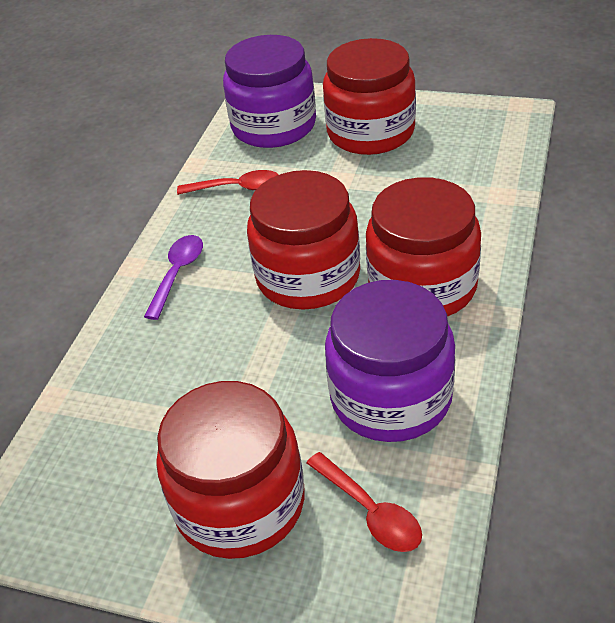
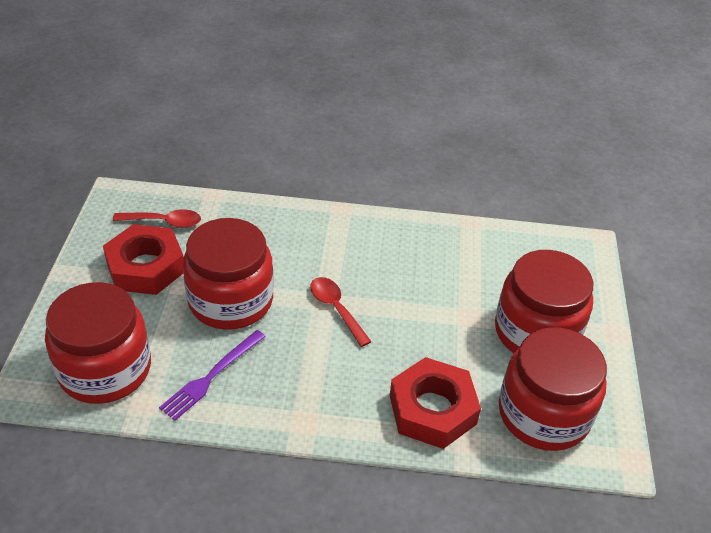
purple fork: 0 -> 1
purple jar: 2 -> 0
purple spoon: 1 -> 0
red nut: 0 -> 2

